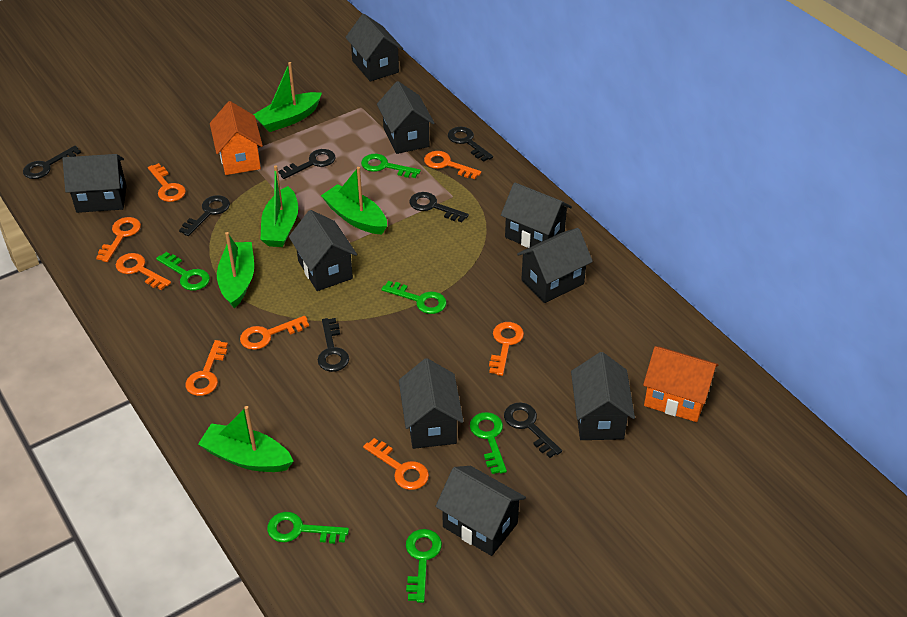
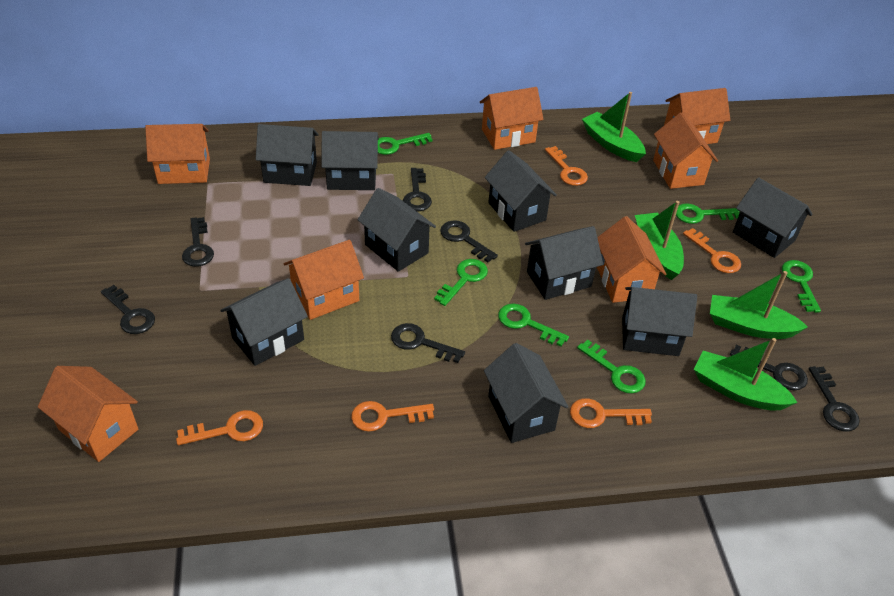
green boat: 5 -> 4
orange house: 2 -> 7
orange key: 8 -> 5

